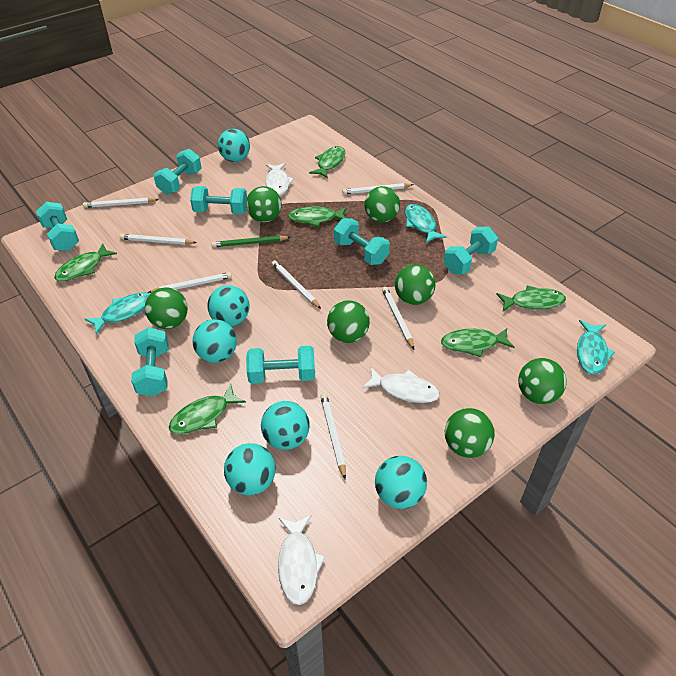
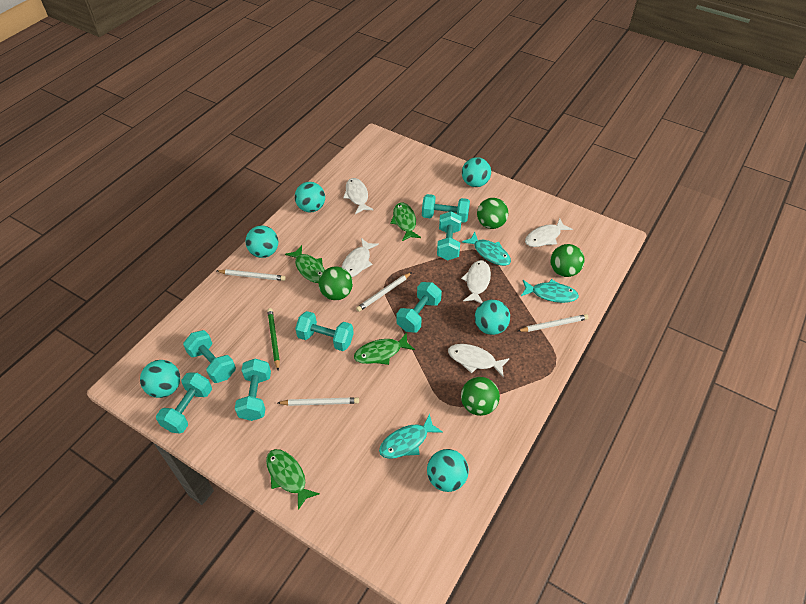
green ball: 7 -> 4
green fish: 6 -> 4
white fish: 3 -> 5
white pencil: 7 -> 4

